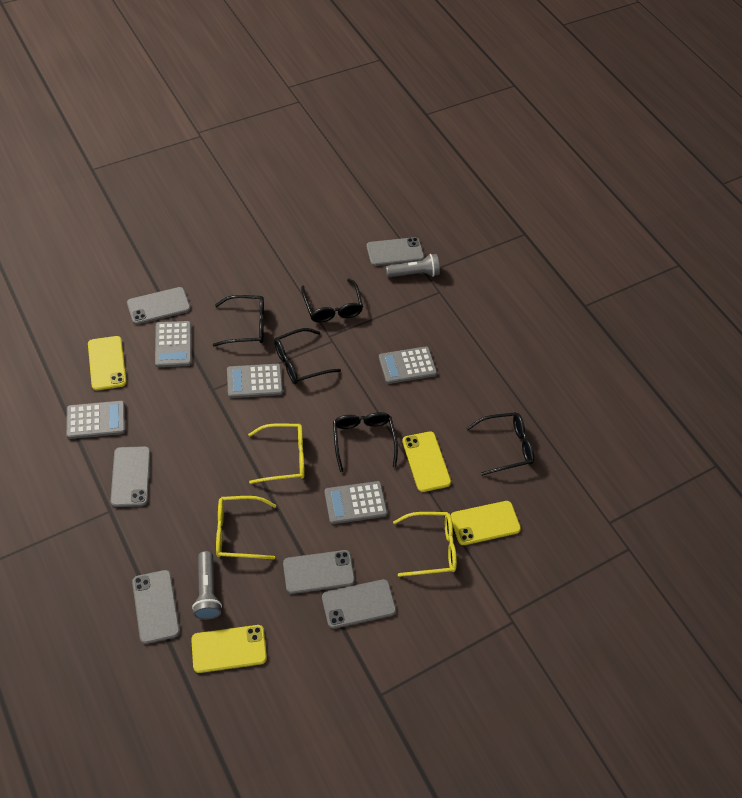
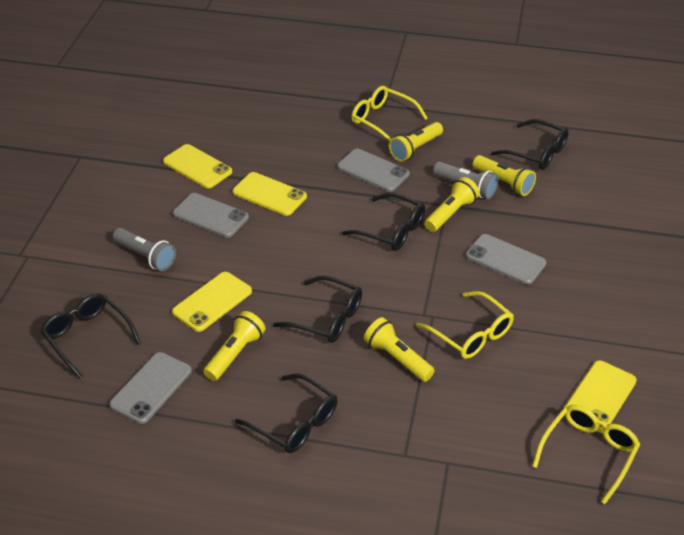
grey calculator: 5 -> 0
grey phone: 6 -> 4
yellow flashlight: 0 -> 5

